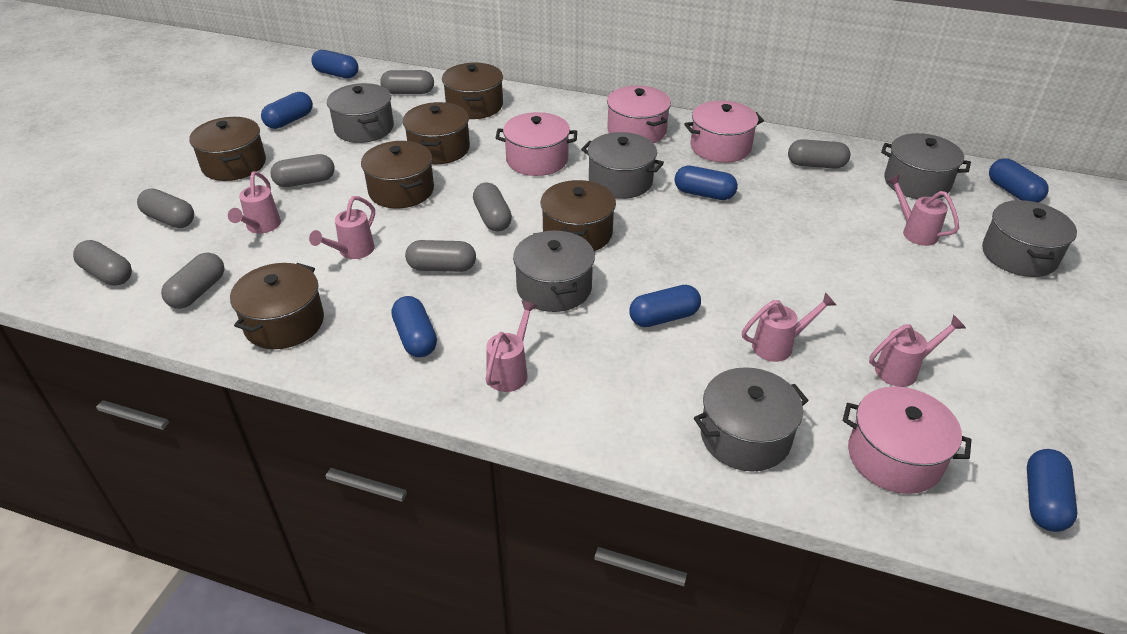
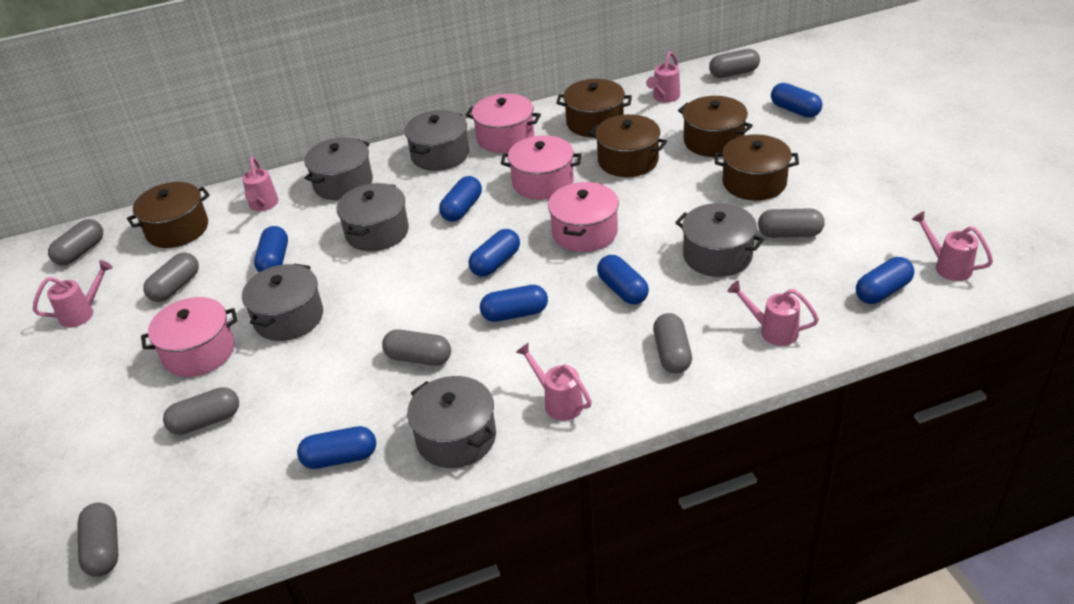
blue capsule: 7 -> 8
brown pot: 6 -> 5

